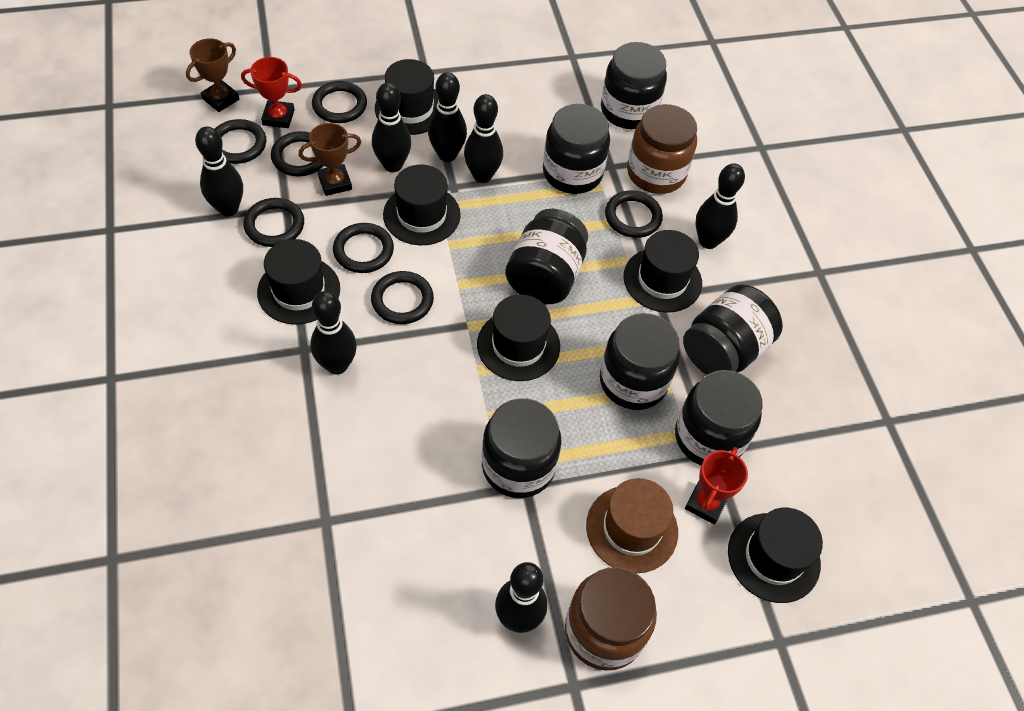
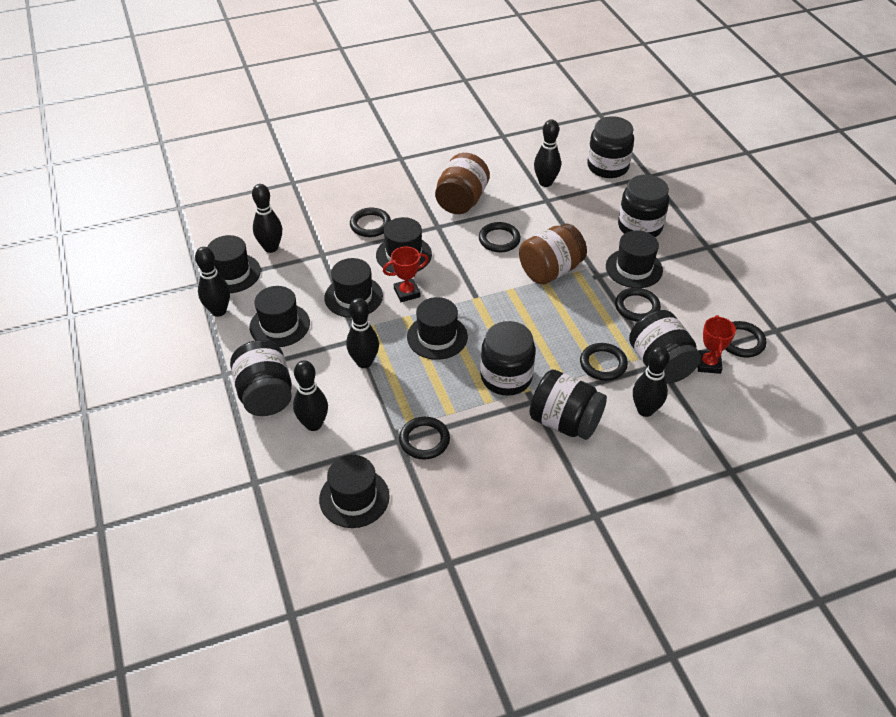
black bowling pin: 7 -> 6
black hat: 6 -> 7
black jar: 7 -> 6
black ring: 7 -> 6
brown hat: 1 -> 0
brown trophy: 2 -> 0

